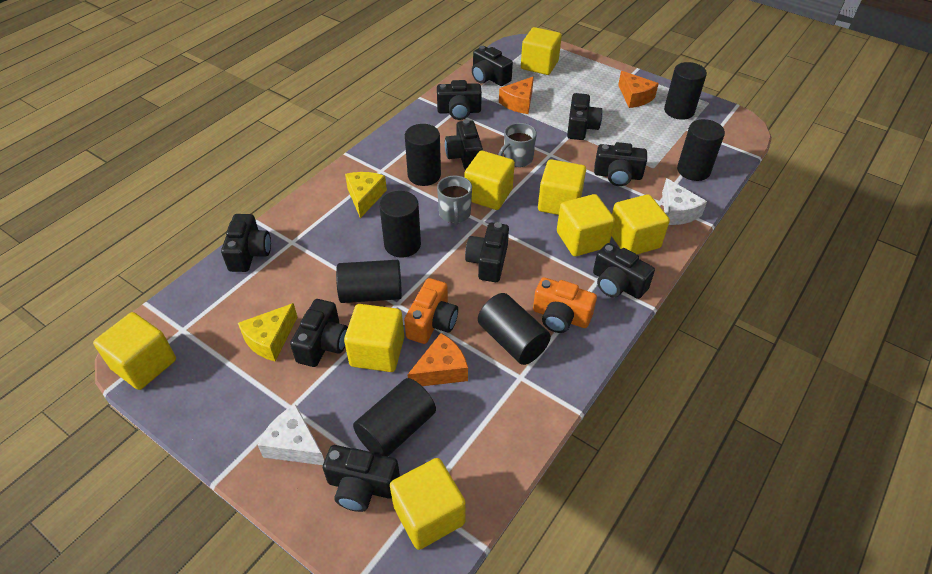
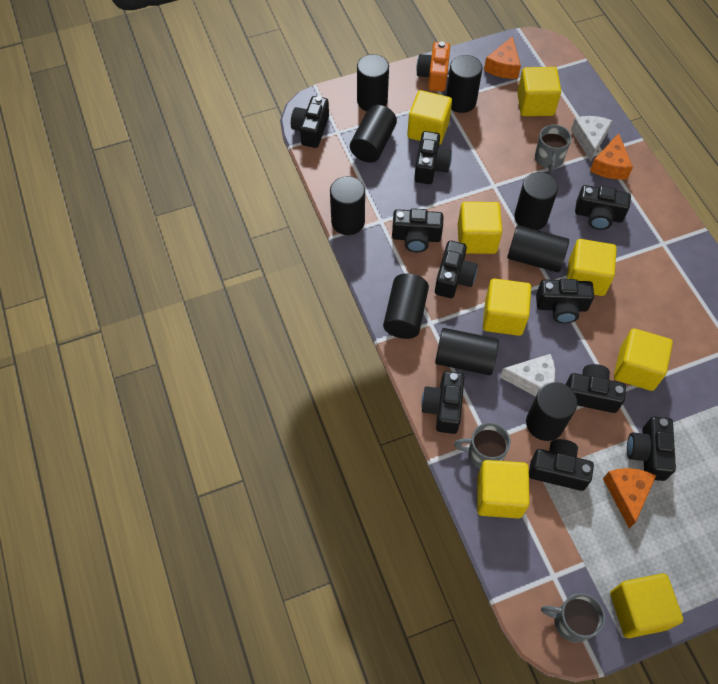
black cylinder: 7 -> 9
grey mug: 2 -> 3
orange camera: 2 -> 1
yellow cheese: 2 -> 0

